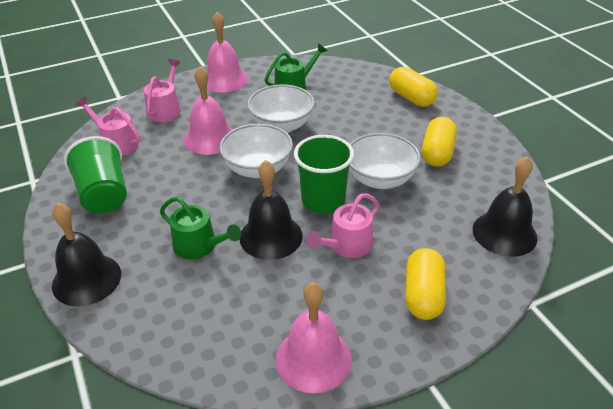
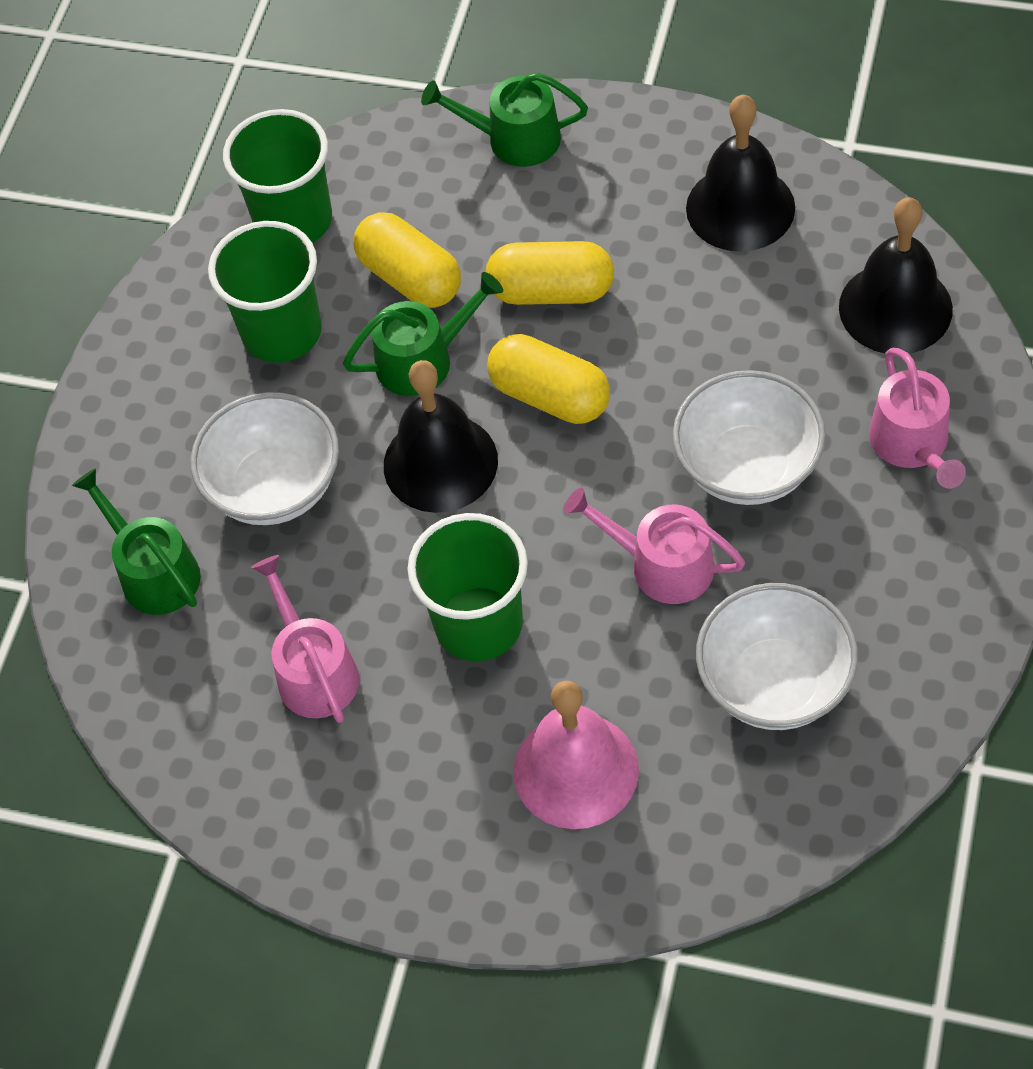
green cup: 2 -> 3
green watering can: 2 -> 3
pink bell: 3 -> 1

